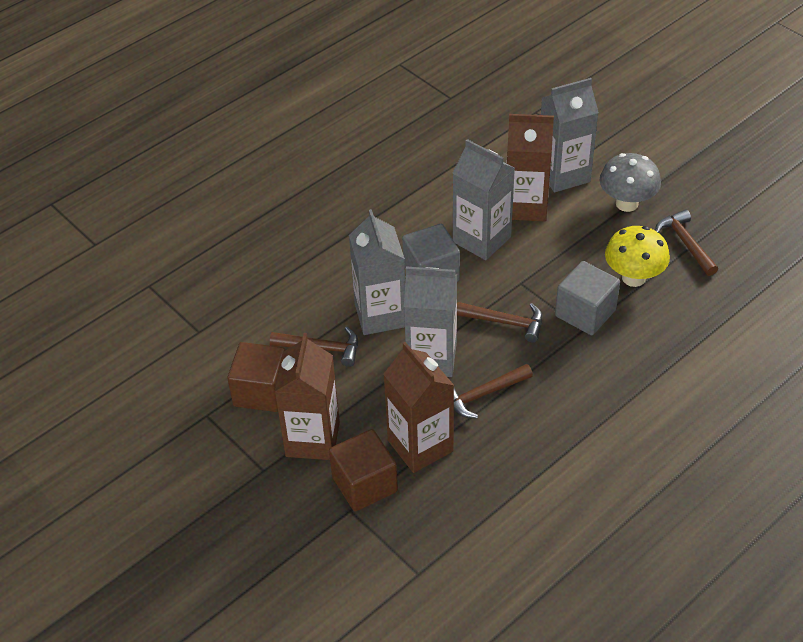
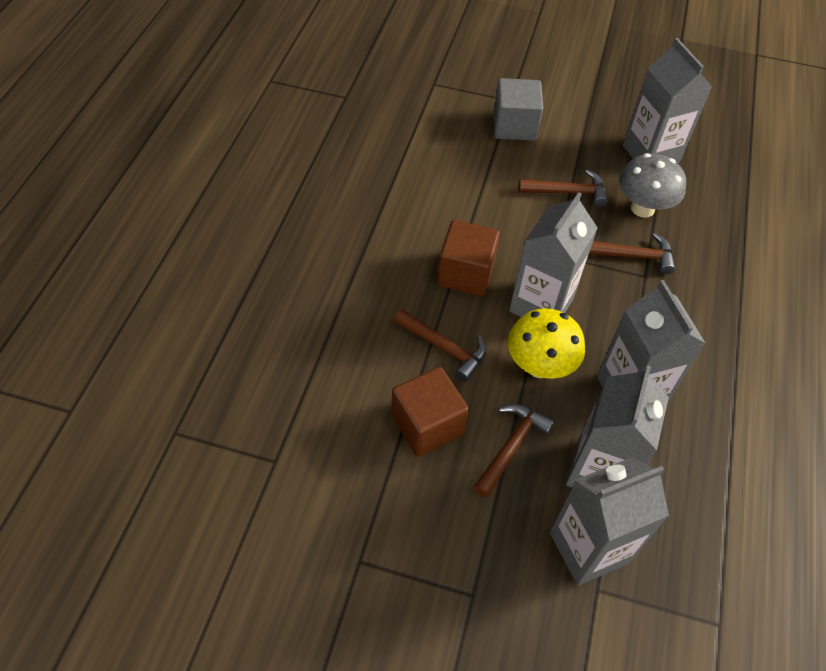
brown carton: 3 -> 0
grey carton: 4 -> 5
grey cube: 2 -> 1

